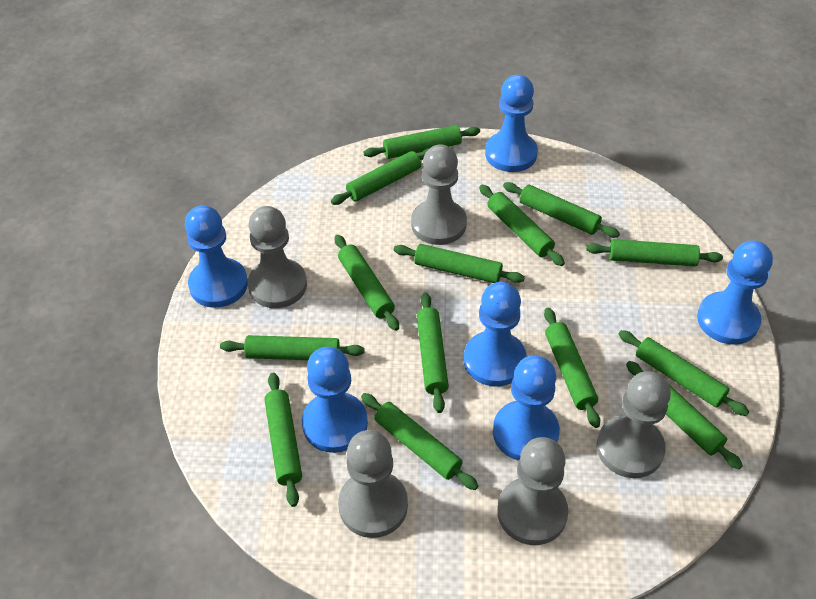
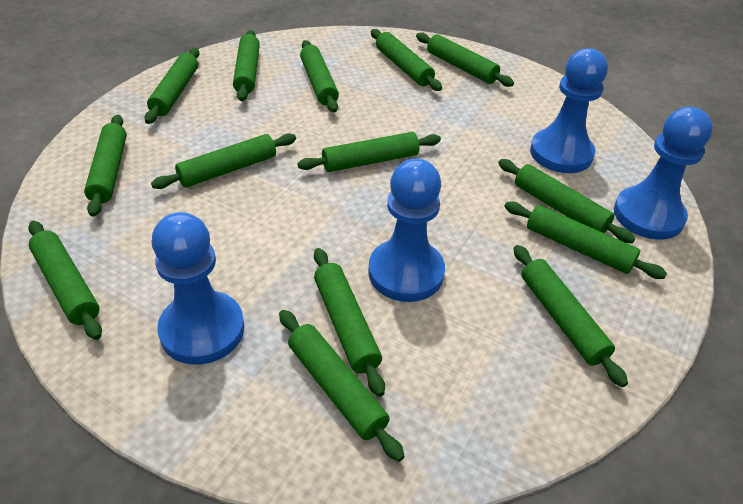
blue pawn: 6 -> 4
grey pawn: 5 -> 0

